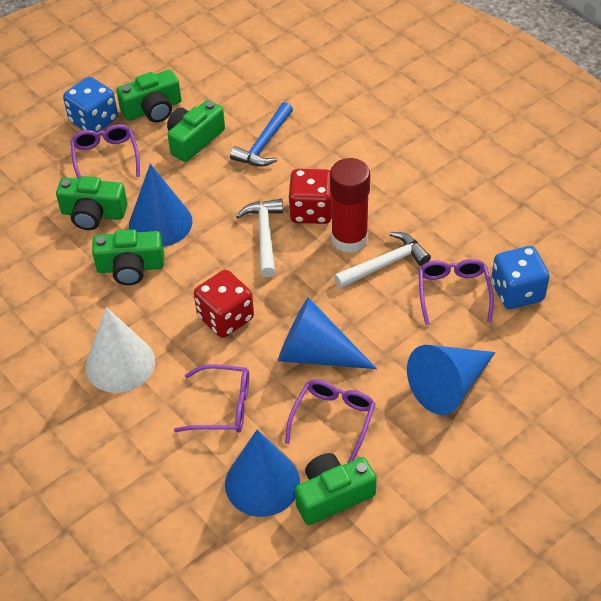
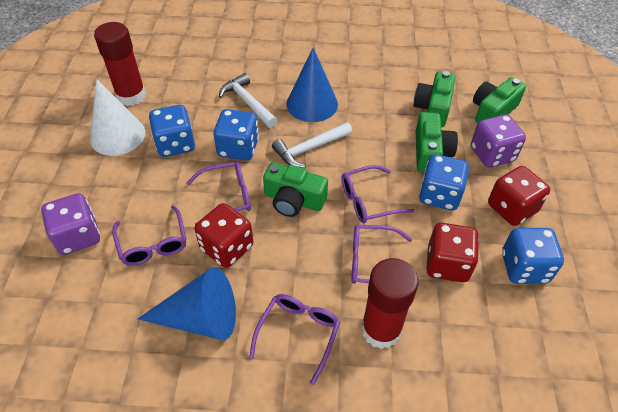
blue cone: 4 -> 2
blue dice: 2 -> 4
blue hammer: 1 -> 0
green camera: 5 -> 4
purple dice: 0 -> 2
purple glasses: 4 -> 5
red dice: 2 -> 3
red glue stick: 1 -> 2

